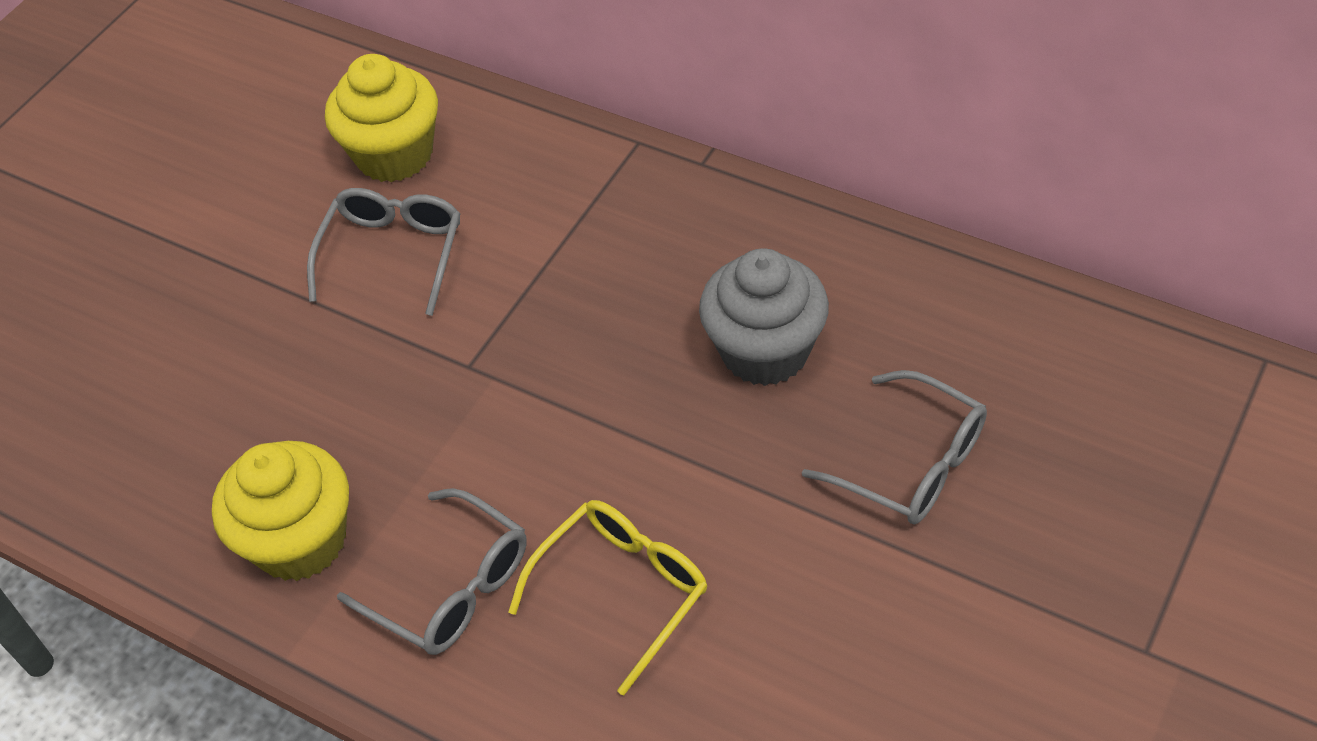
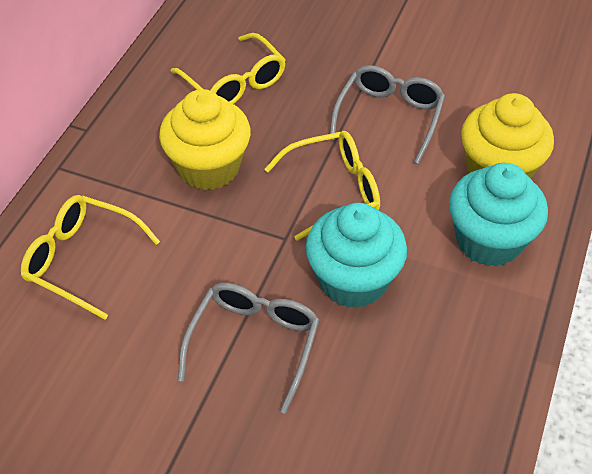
grey cupcake: 1 -> 0
grey glasses: 3 -> 2
turquoise cupcake: 0 -> 2
yellow glasses: 1 -> 3

